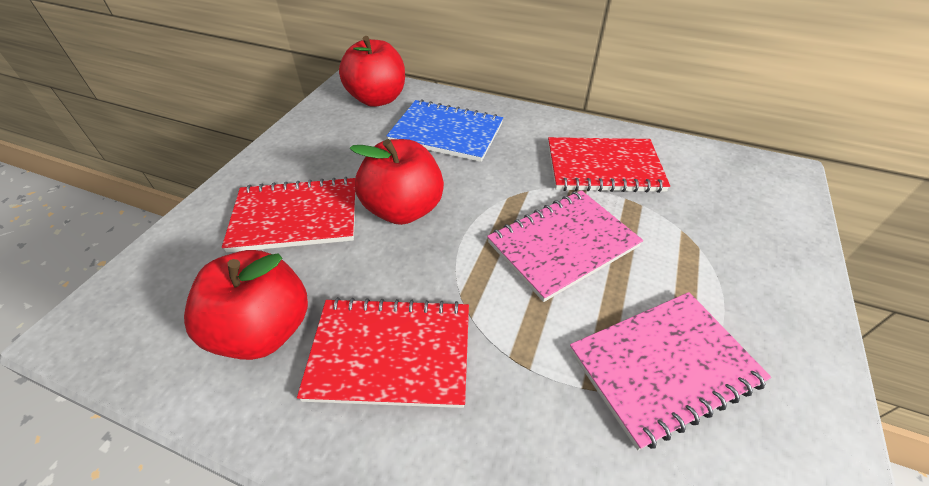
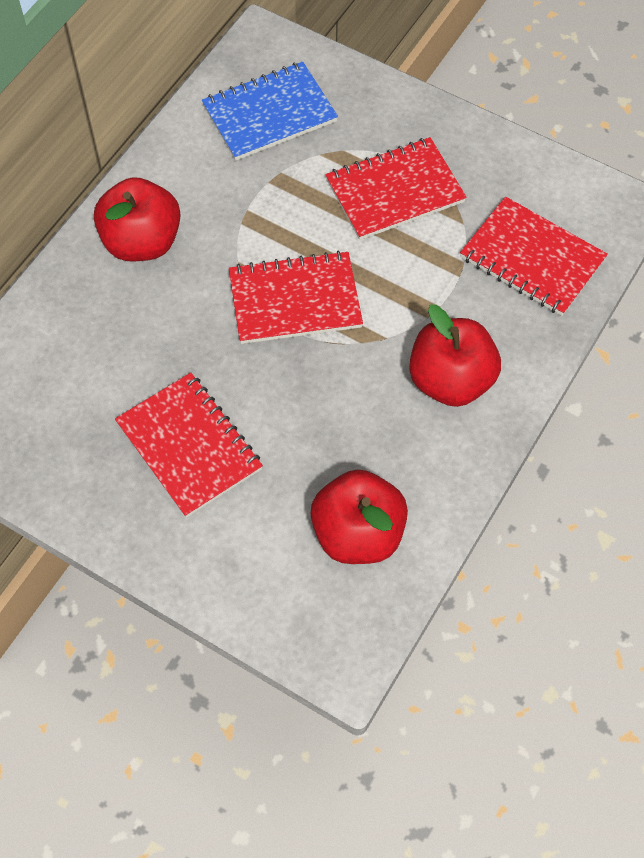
pink notebook: 2 -> 0
red notebook: 3 -> 4

